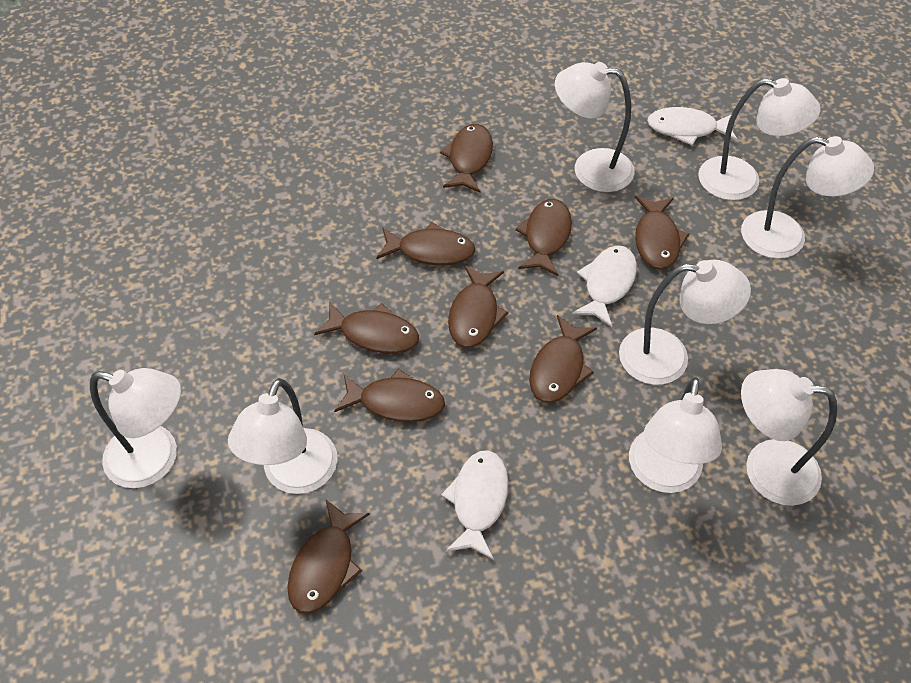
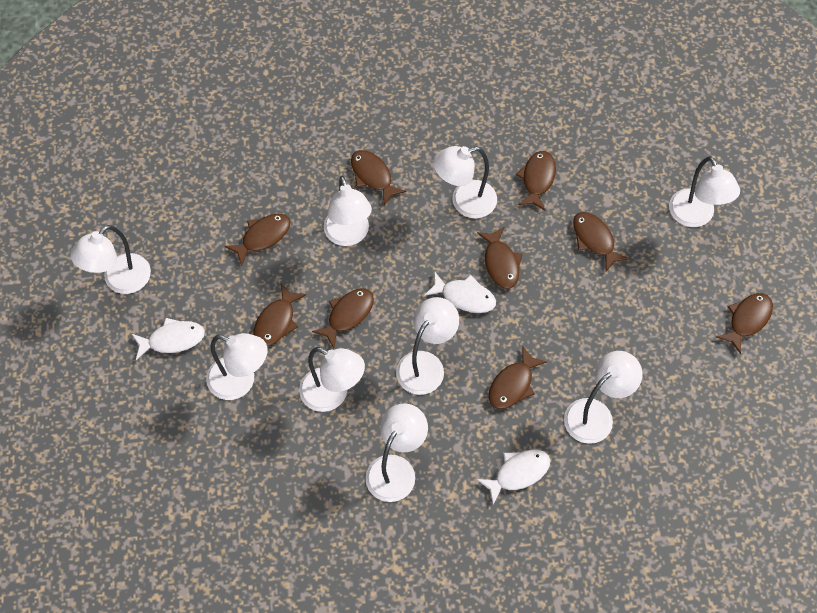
white lamp: 8 -> 9

